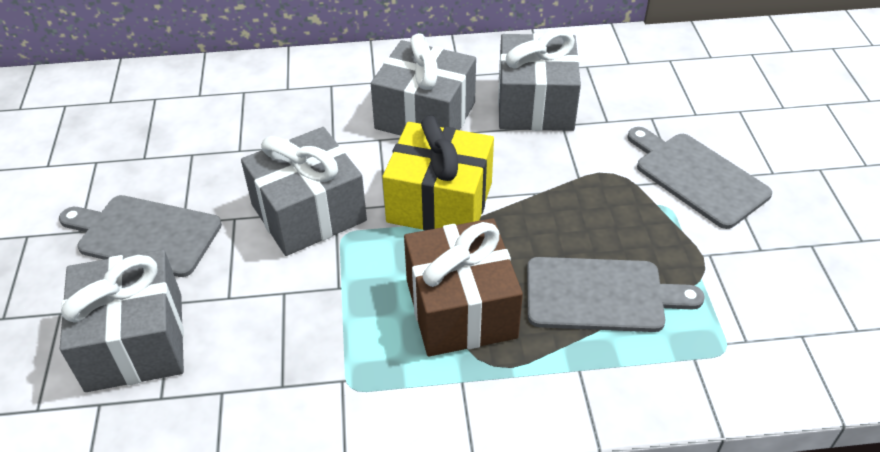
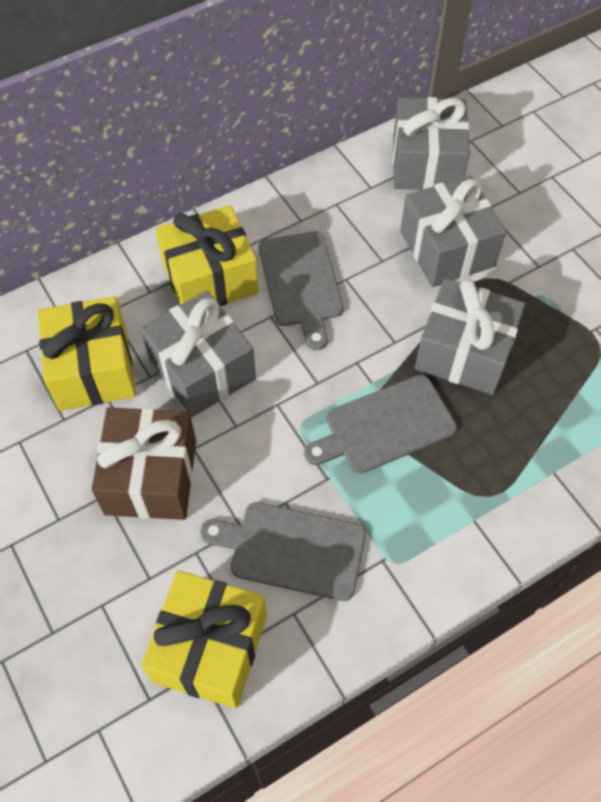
yellow gift: 1 -> 3

